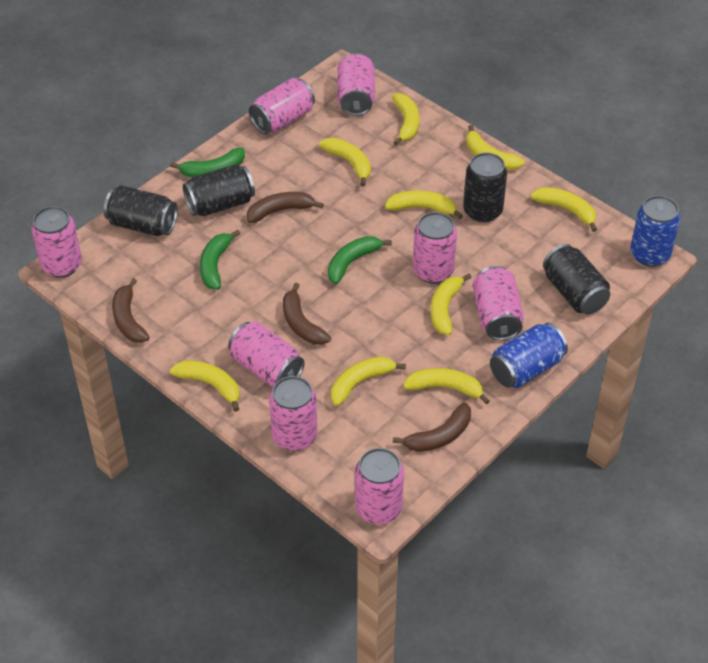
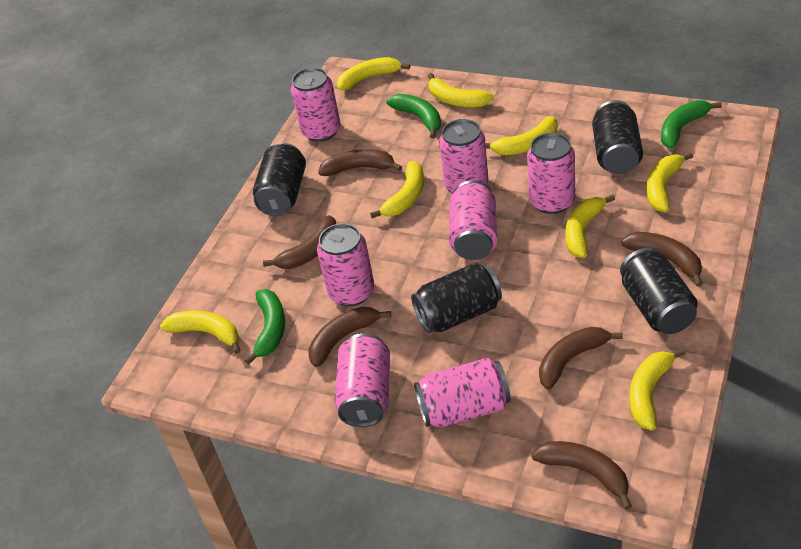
blue can: 2 -> 0
brown banana: 4 -> 6
pink can: 8 -> 7
yellow banana: 9 -> 8

